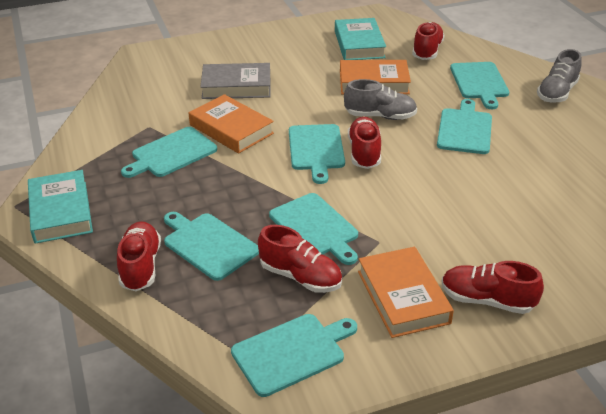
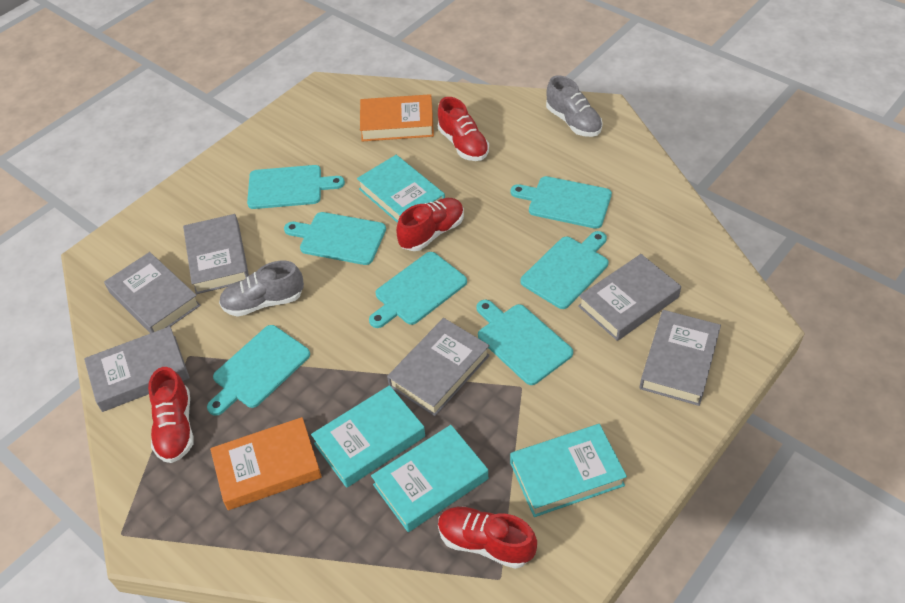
grey book: 1 -> 6
orange book: 3 -> 2
red shoe: 5 -> 4
turquoise book: 2 -> 4

